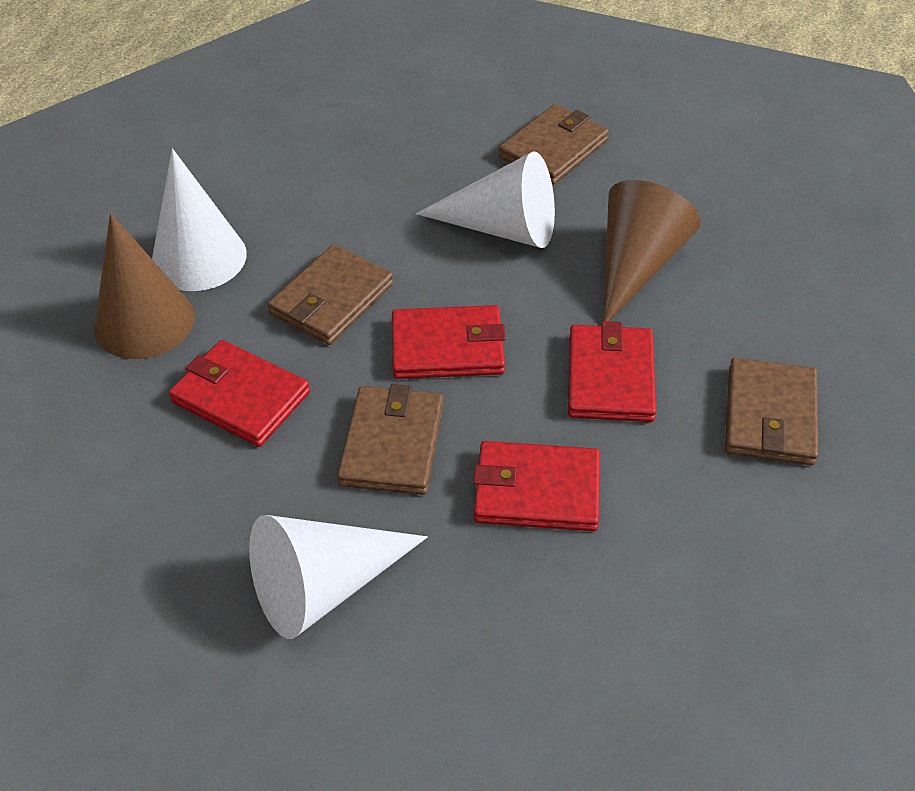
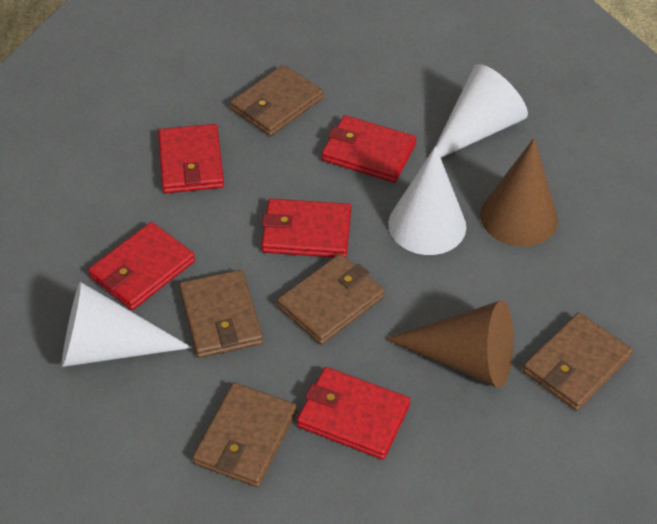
brown wallet: 4 -> 5
red wallet: 4 -> 5

